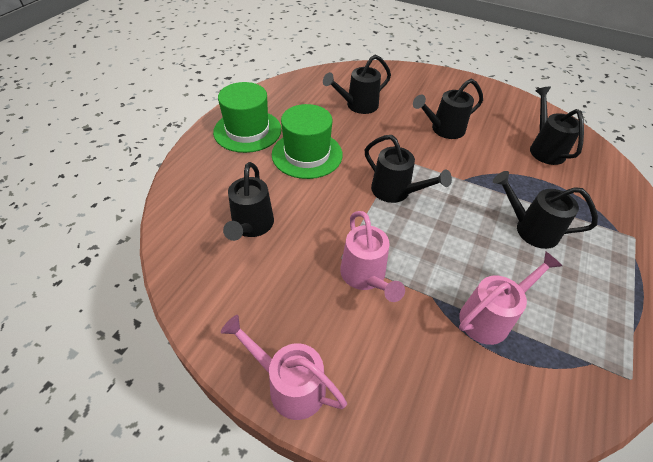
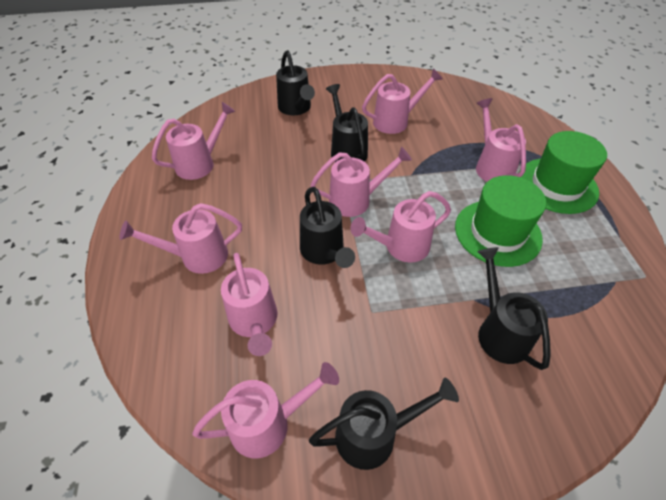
black watering can: 6 -> 5
pink watering can: 3 -> 8

